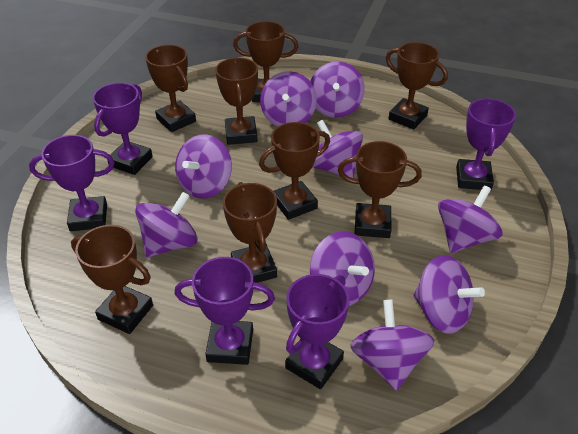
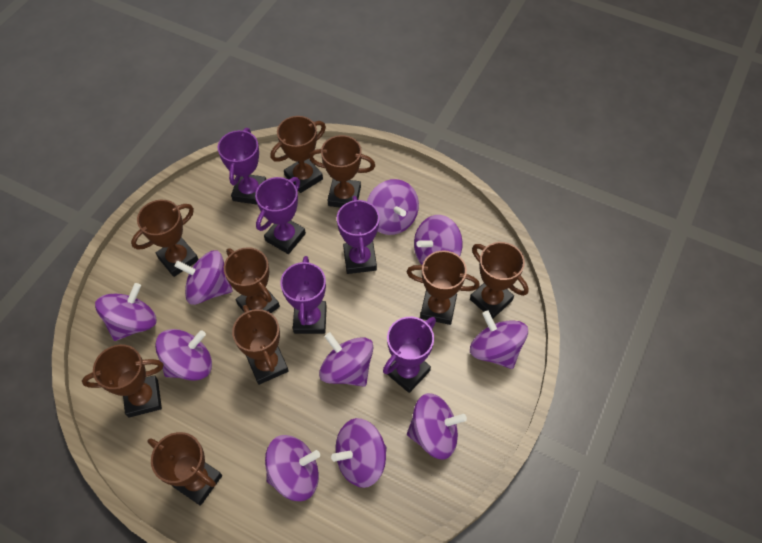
brown trophy: 8 -> 9
purple spinning top: 9 -> 10

